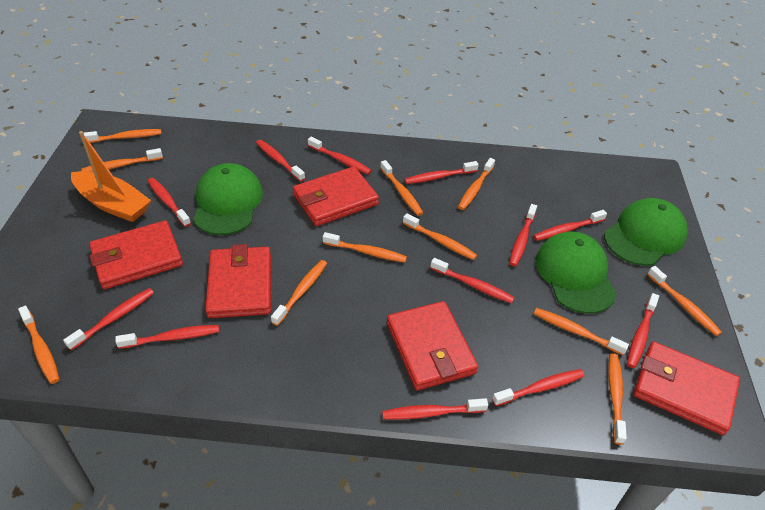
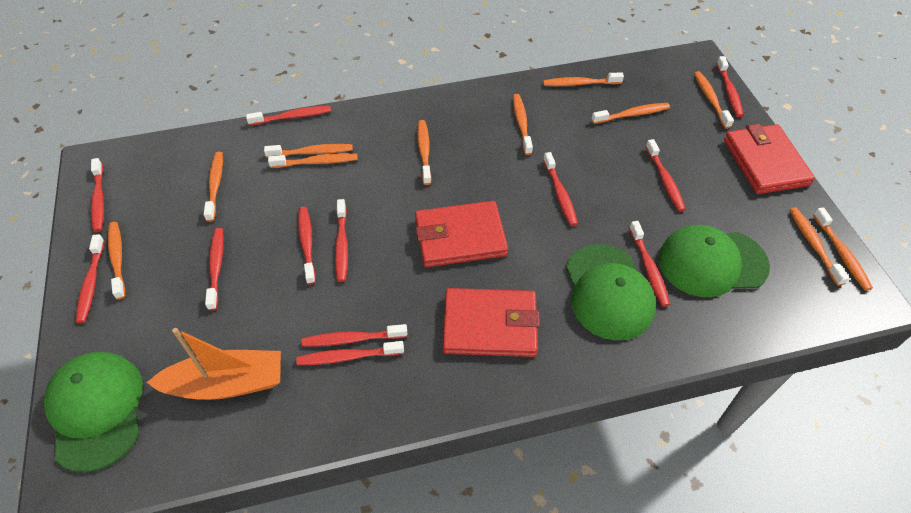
red wallet: 5 -> 3

